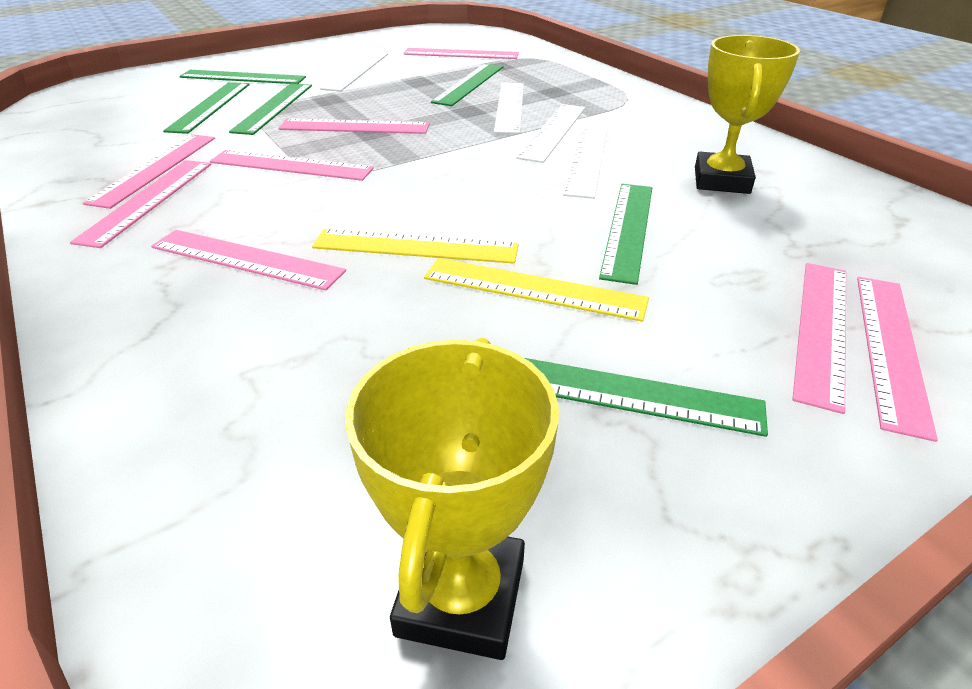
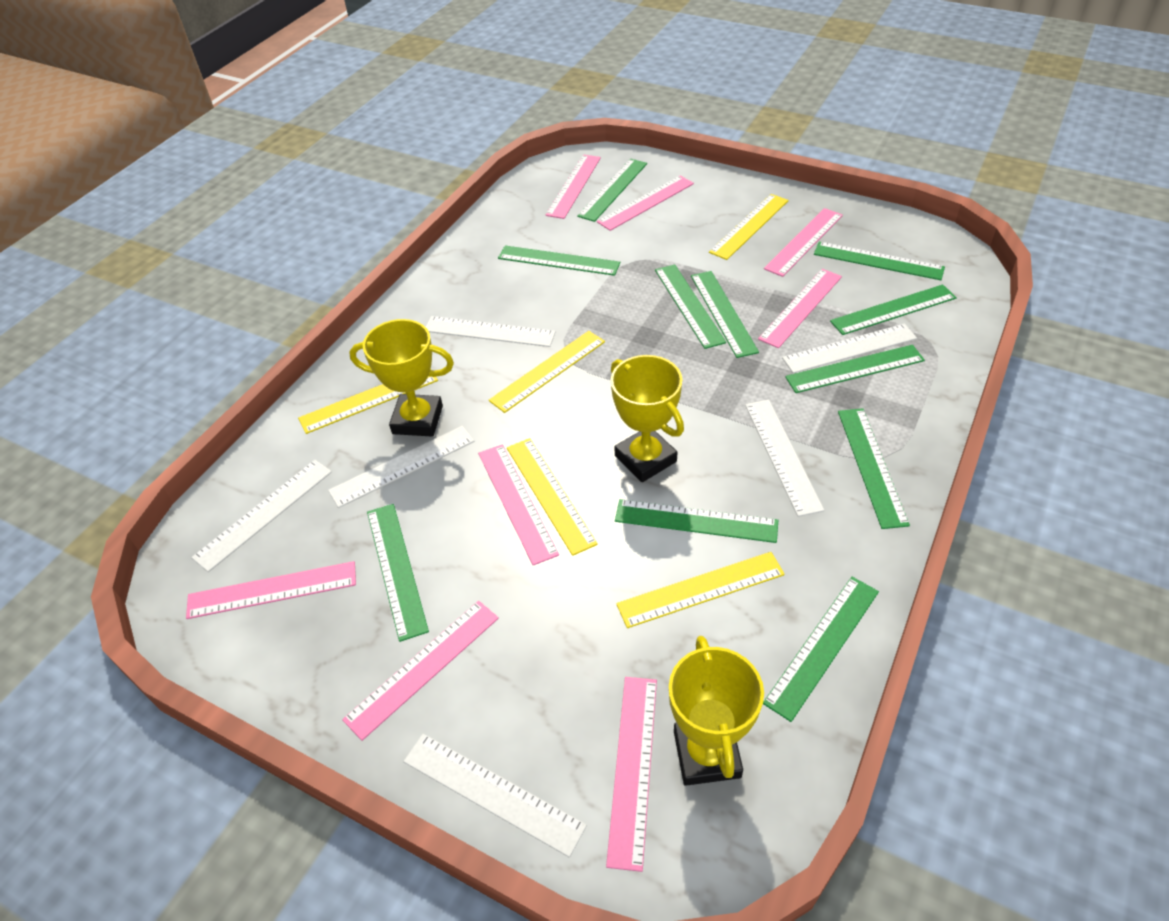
green ruler: 6 -> 11
white ruler: 4 -> 6
yellow ruler: 2 -> 5
yellow trophy: 2 -> 3

